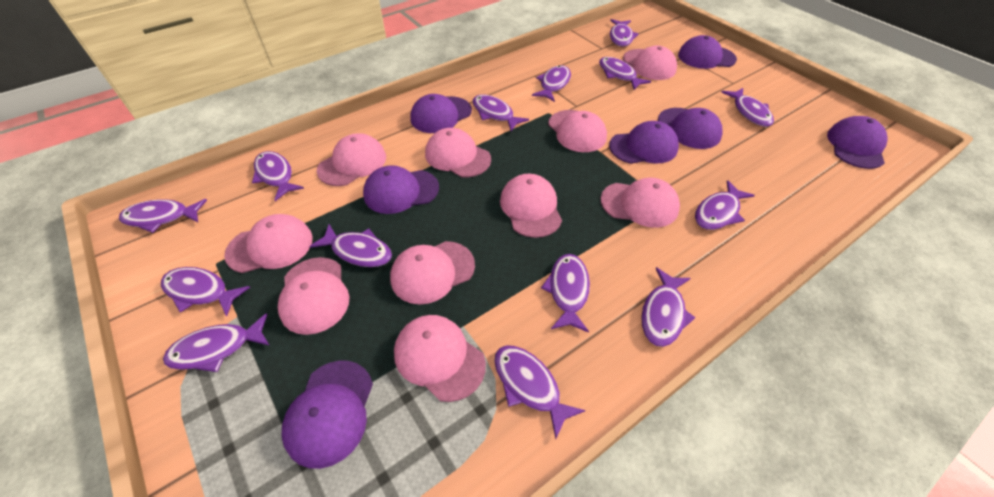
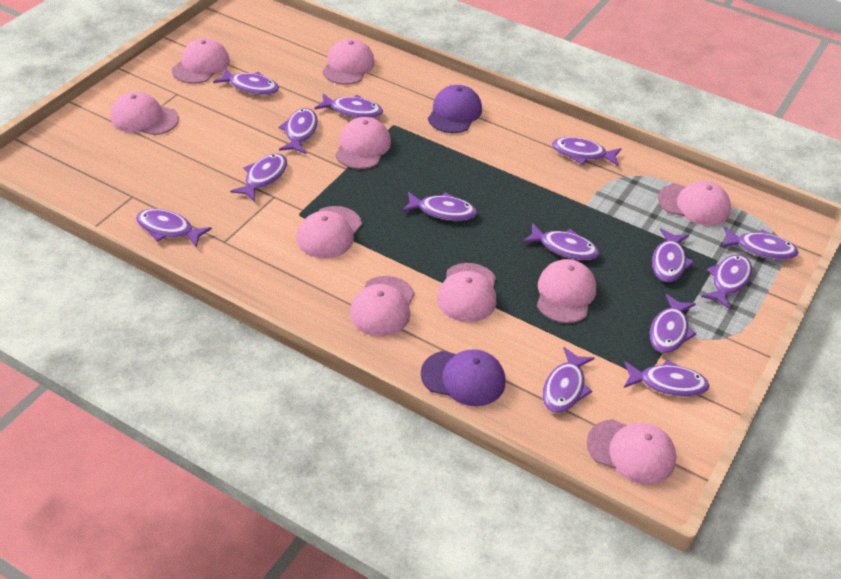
purple cap: 7 -> 2

